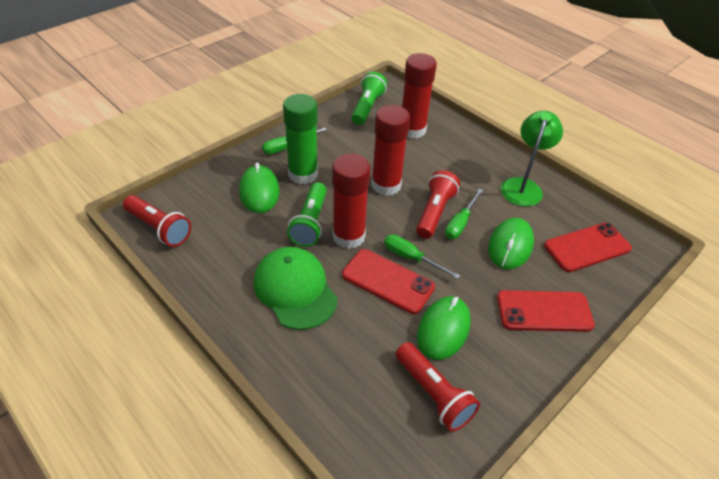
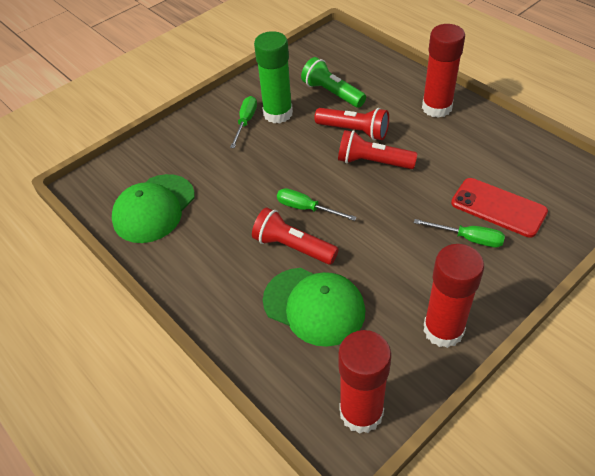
green cap: 1 -> 2
green flashlight: 2 -> 1
green lamp: 1 -> 0
green mouse: 3 -> 0
red phone: 3 -> 1

